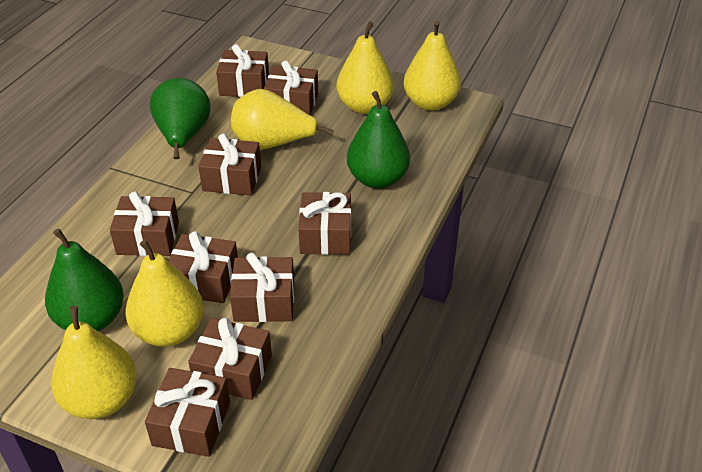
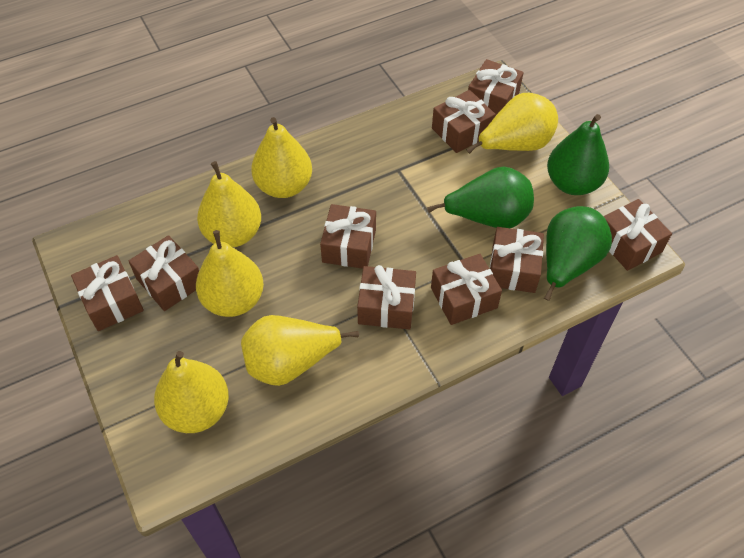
yellow pear: 5 -> 6

